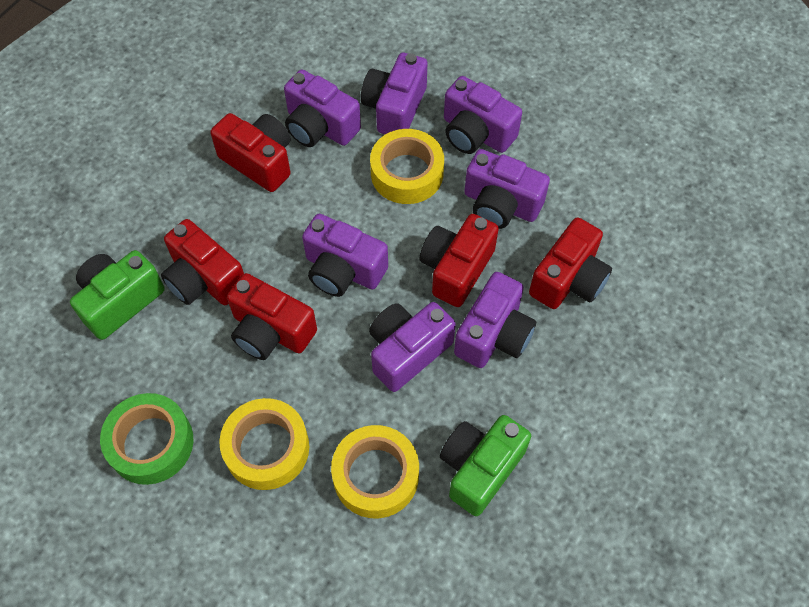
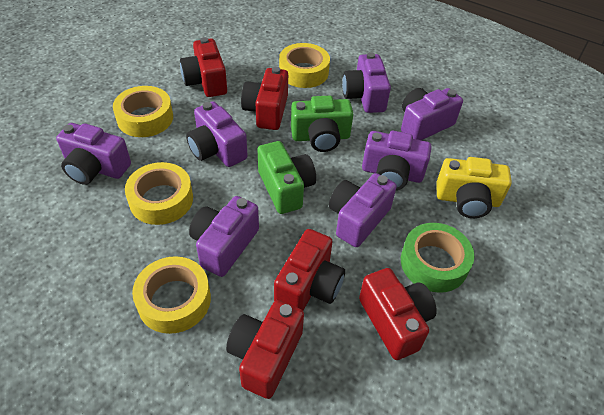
yellow camera: 0 -> 1
yellow tape: 3 -> 4

